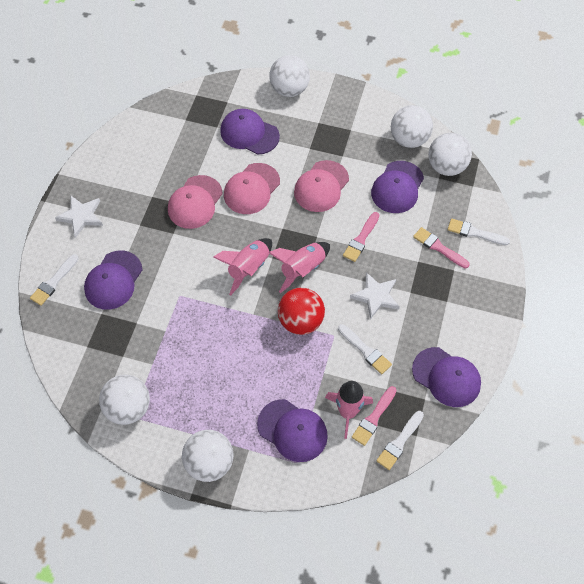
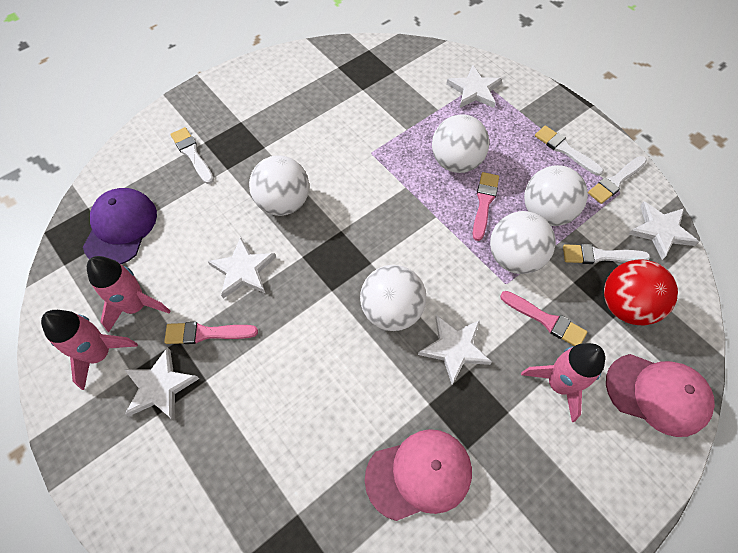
pink cap: 3 -> 2
purple cap: 5 -> 1
white star: 2 -> 5

